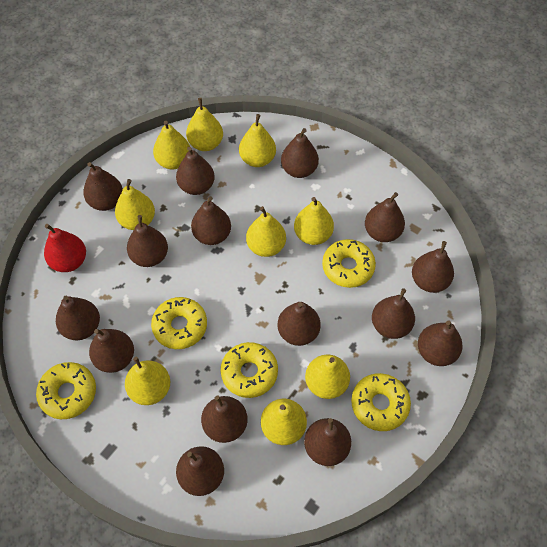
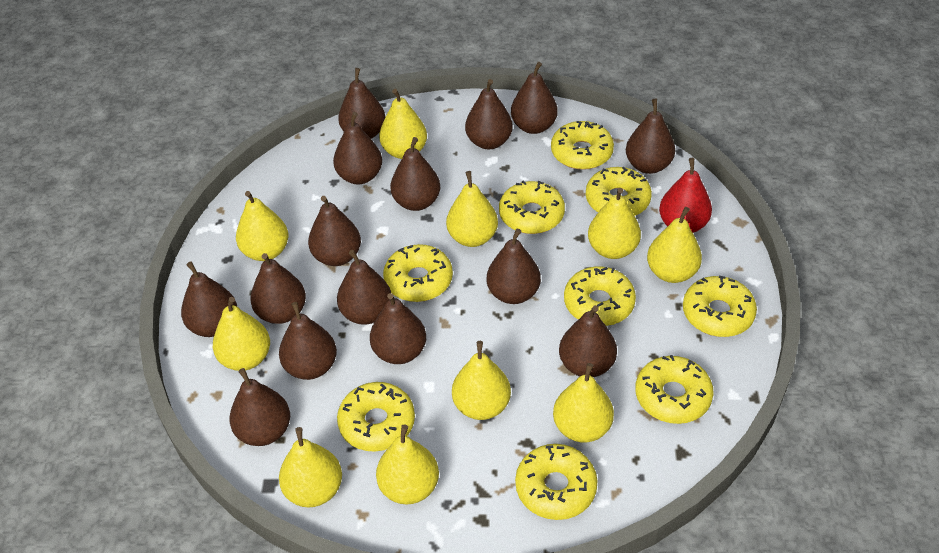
yellow donut: 5 -> 9
yellow pear: 9 -> 10

